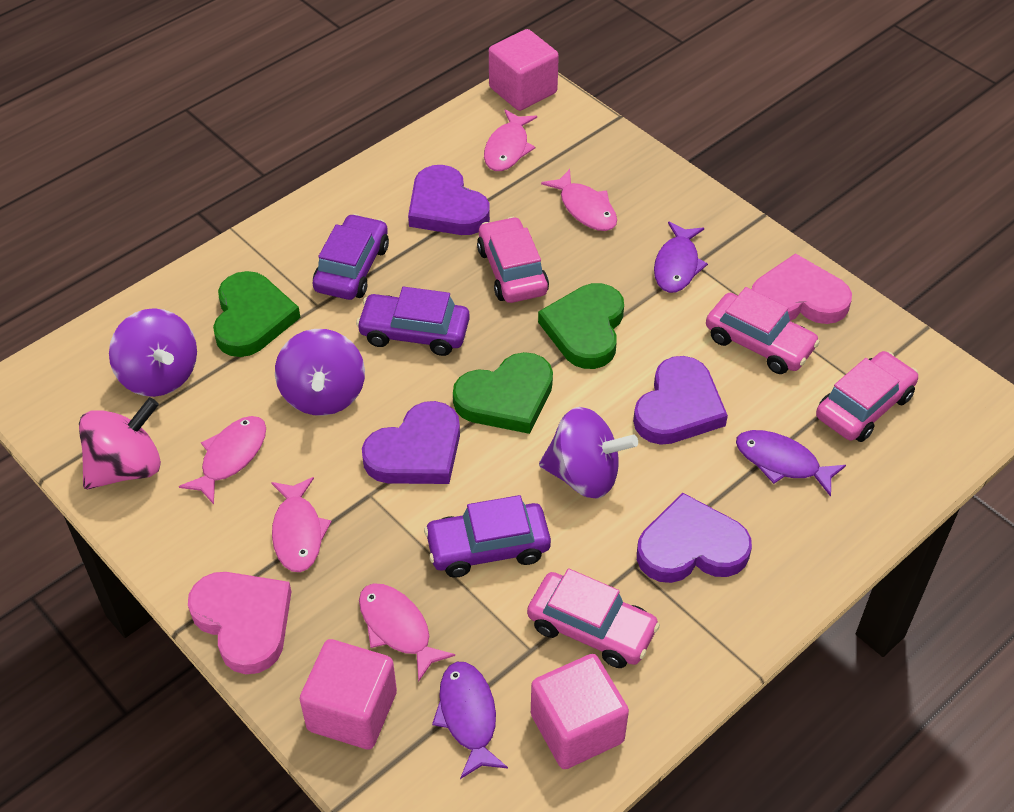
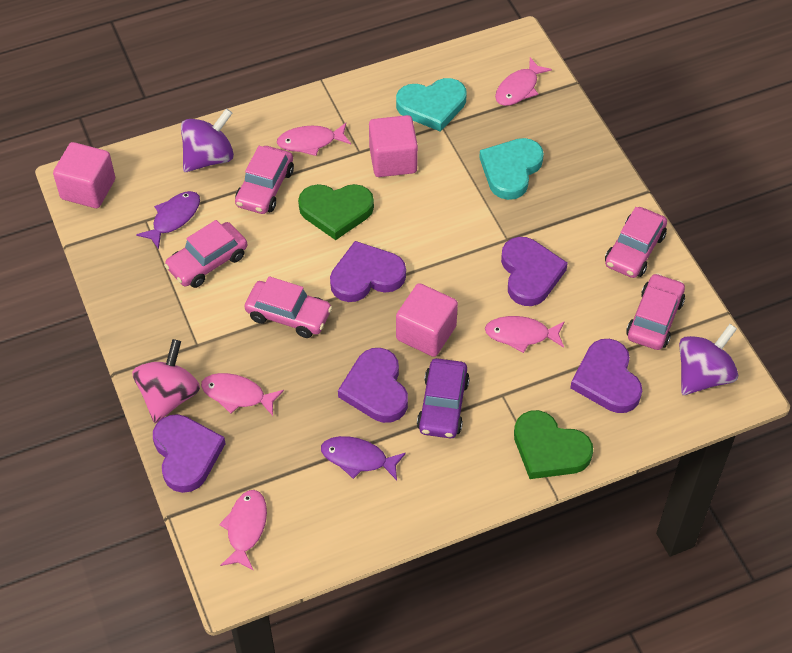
green heart: 3 -> 2
pink car: 4 -> 5
pink heart: 2 -> 0
purple car: 3 -> 1
purple fish: 3 -> 2
purple heart: 4 -> 5
purple spinning top: 3 -> 2
turquoise heart: 0 -> 2

